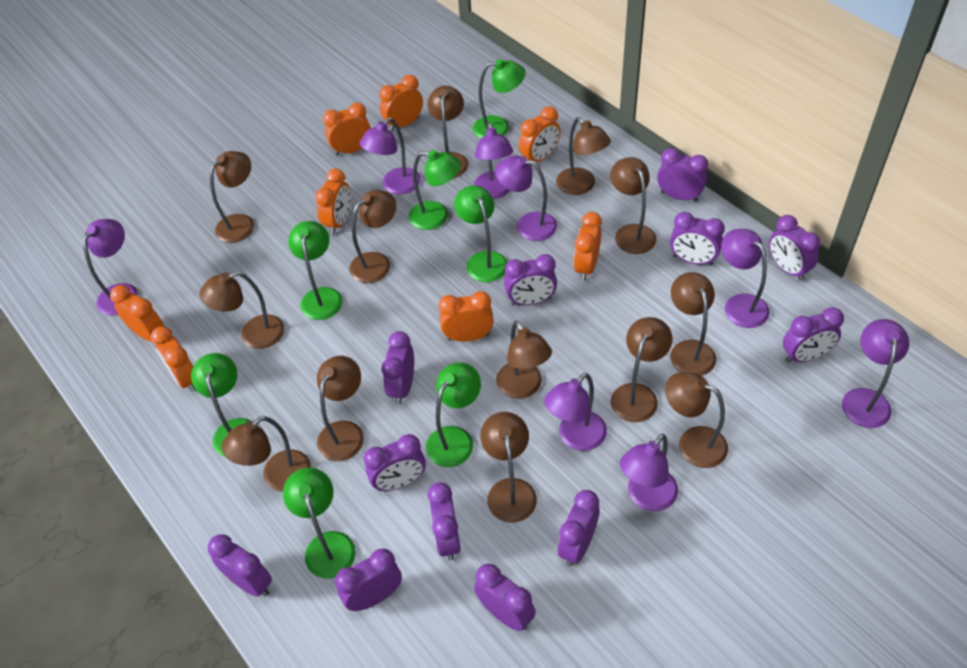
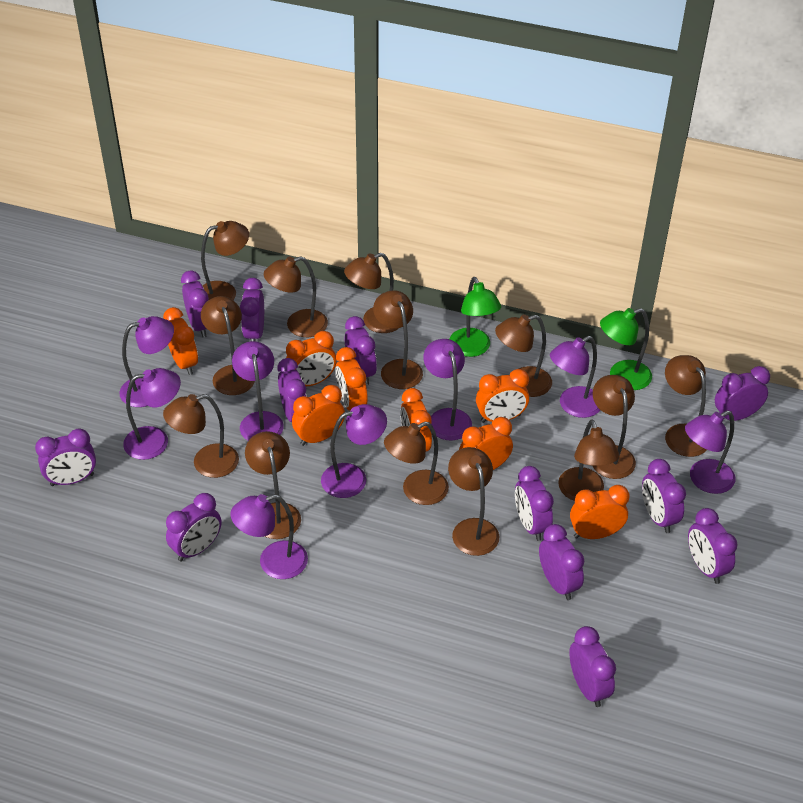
green lamp: 7 -> 2

